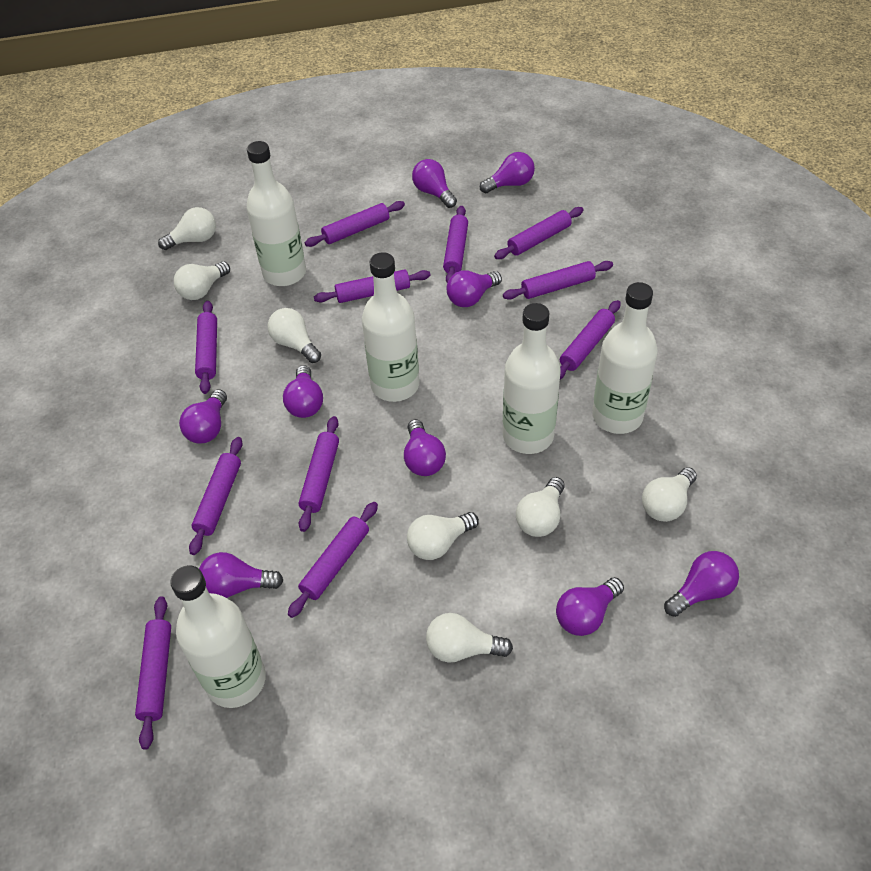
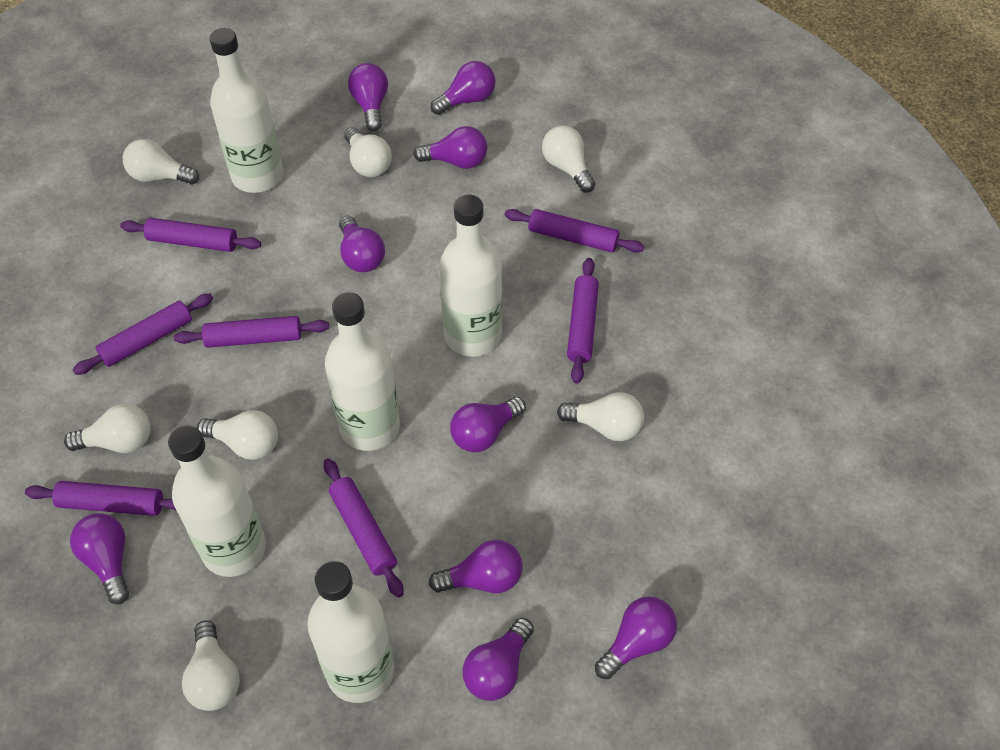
purple rolling pin: 11 -> 7

